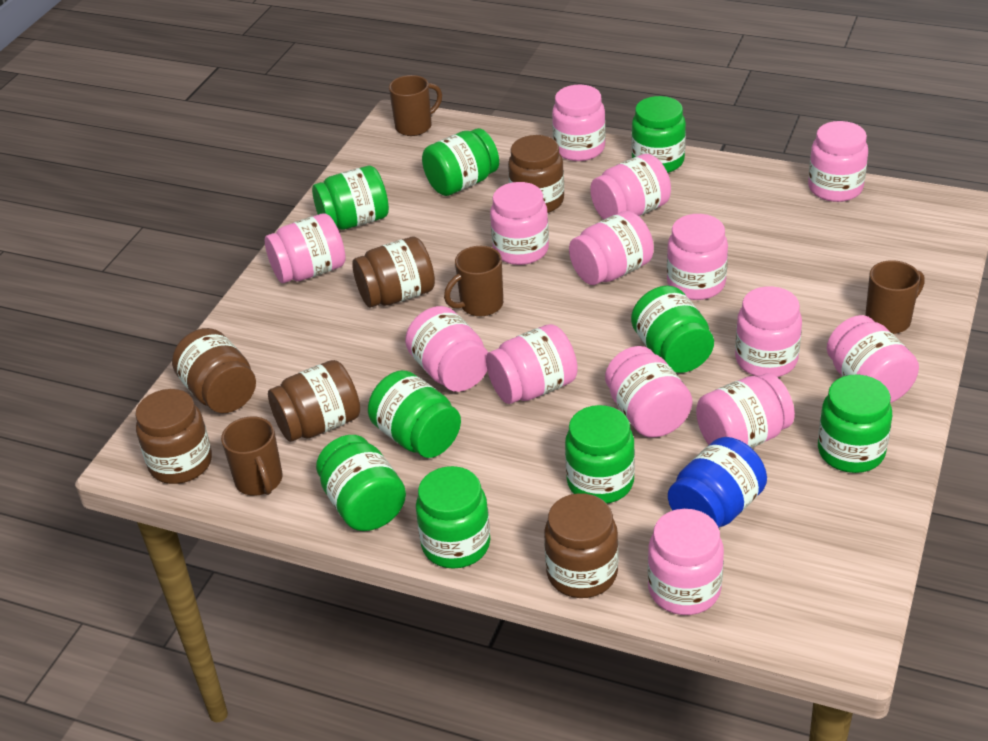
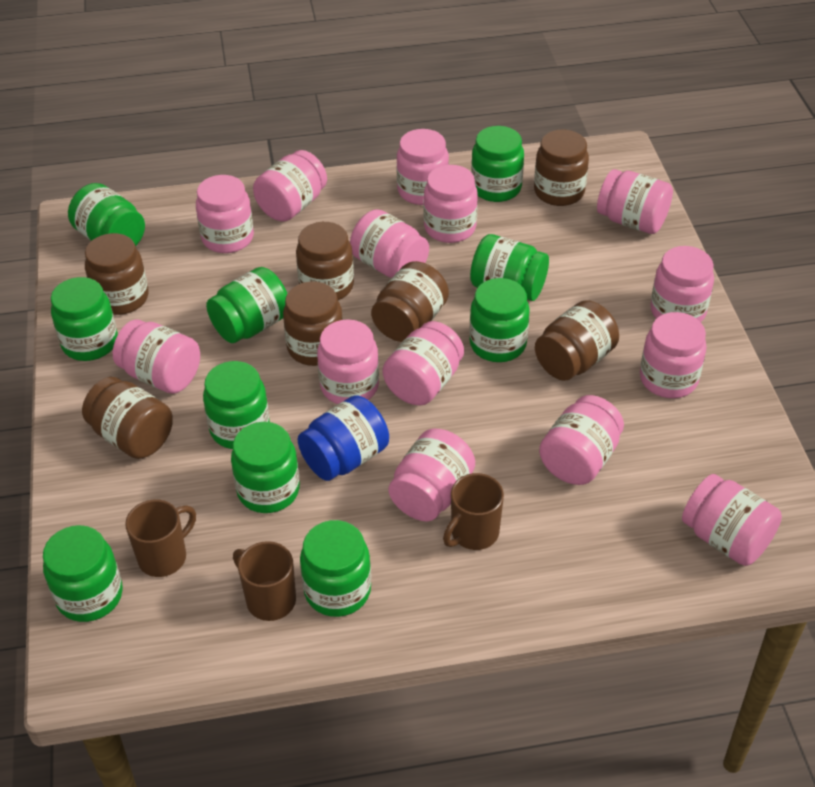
brown jar: 6 -> 7
brown mug: 4 -> 3
green jar: 9 -> 10

